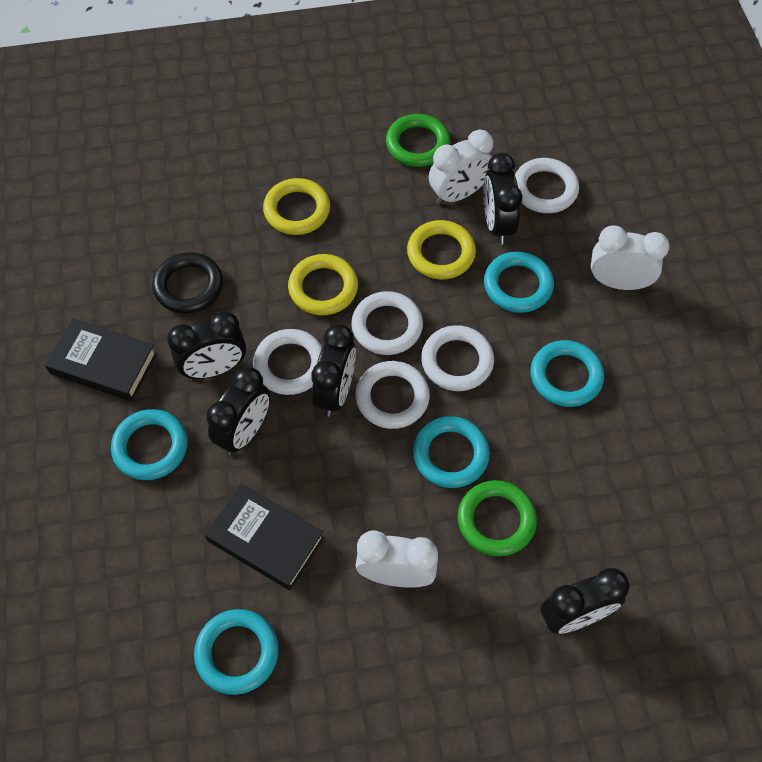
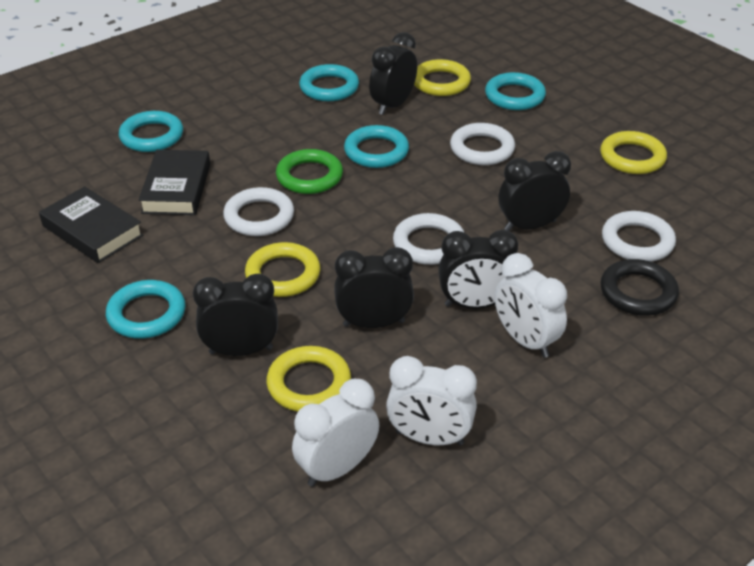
green ring: 2 -> 1
white ring: 5 -> 4
yellow ring: 3 -> 4

